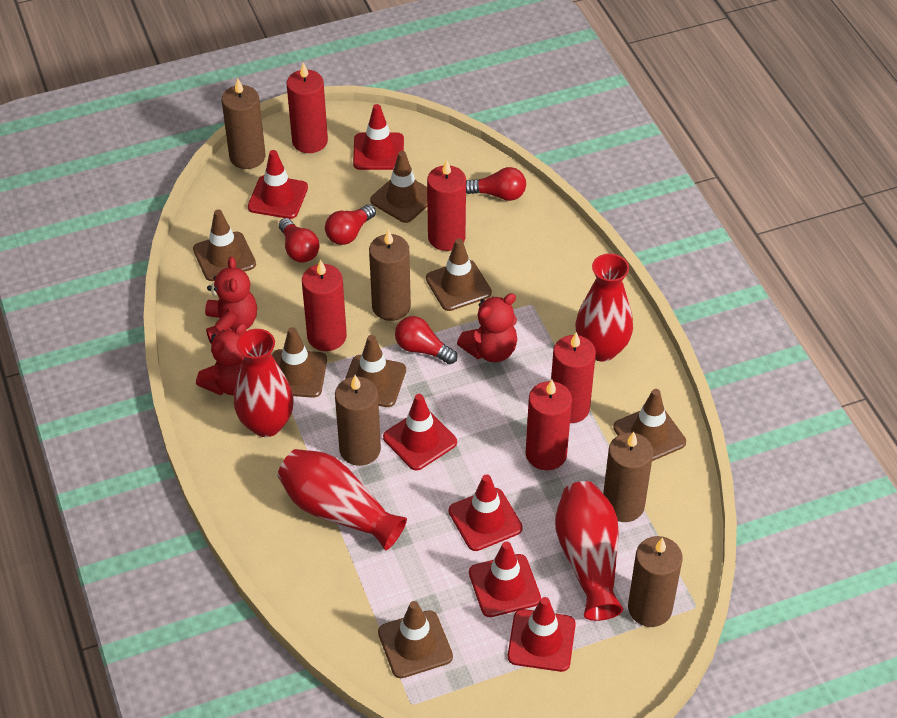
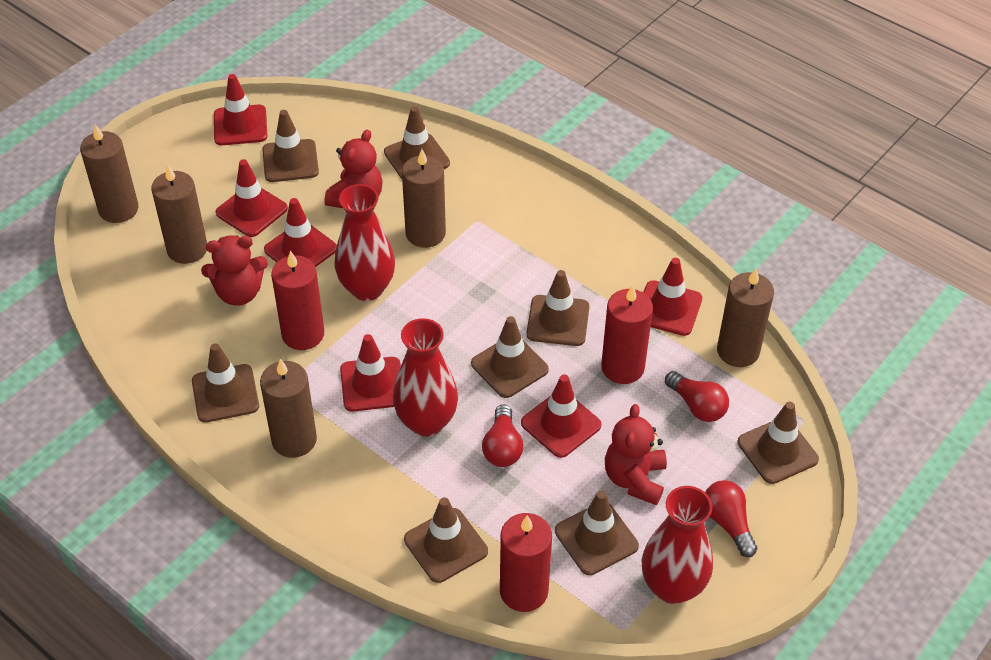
brown traffic cone: 7 -> 8
red candle: 5 -> 3
red light bulb: 4 -> 3
red vase: 4 -> 3

